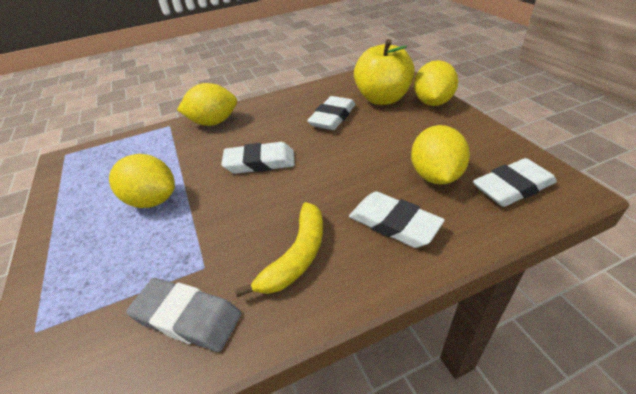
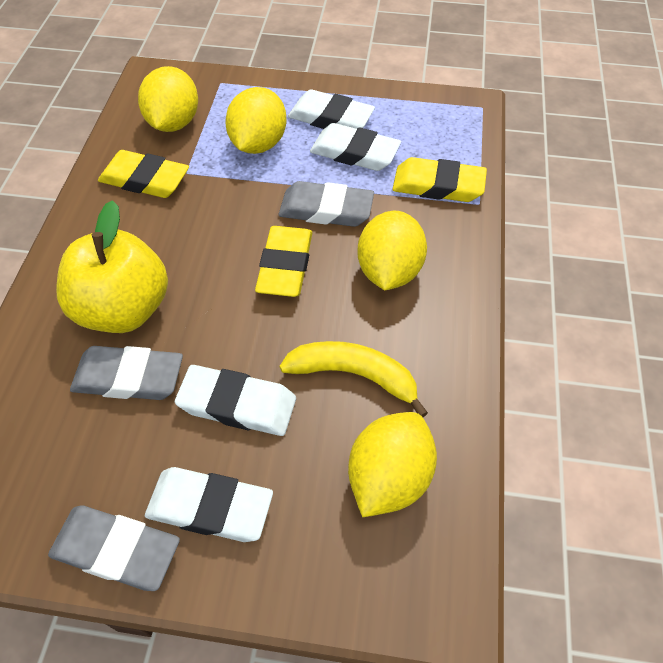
grey eraser: 1 -> 3
yellow eraser: 0 -> 3

